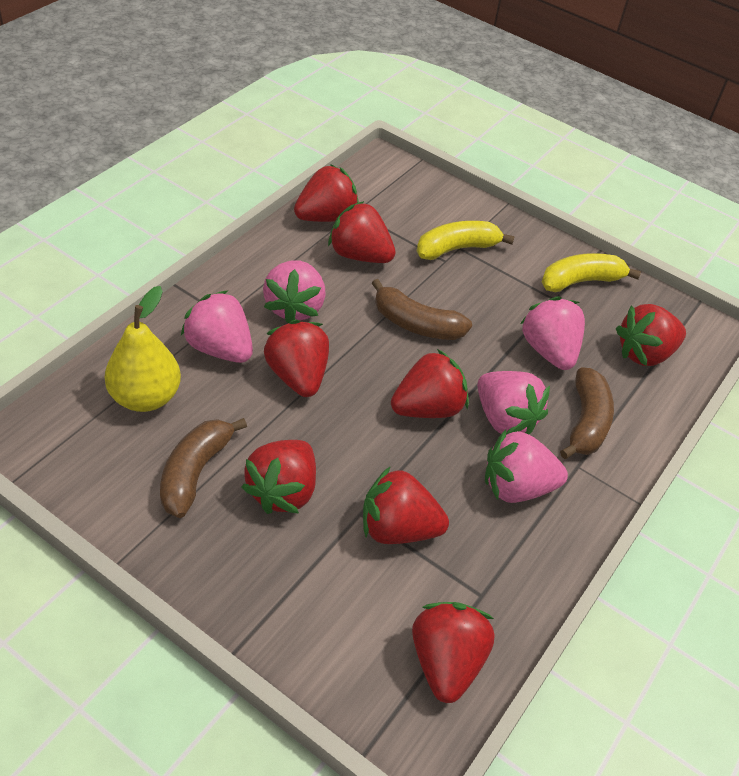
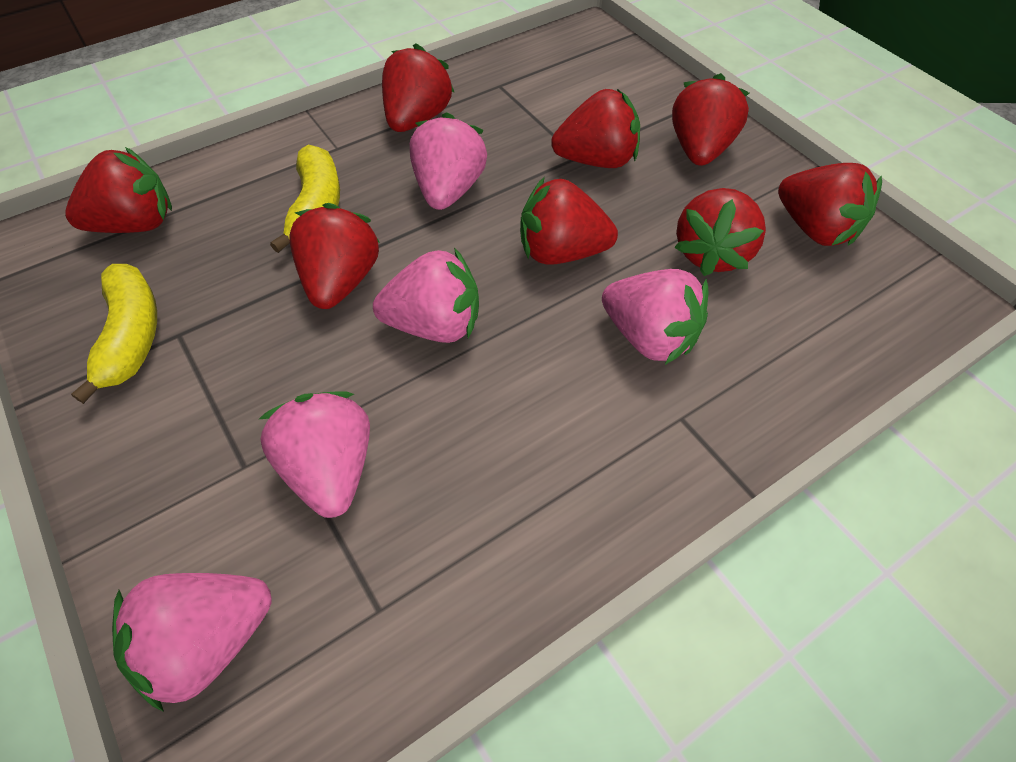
brown banana: 3 -> 0
yellow pear: 1 -> 0

